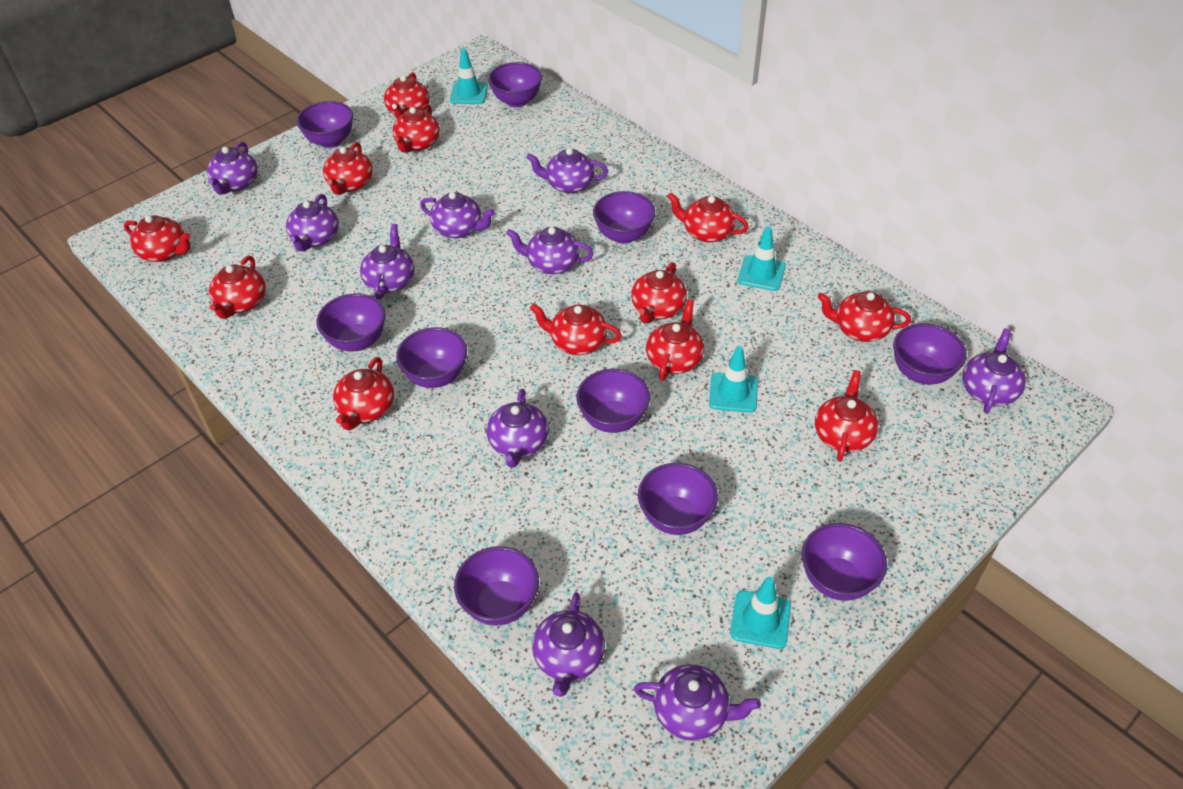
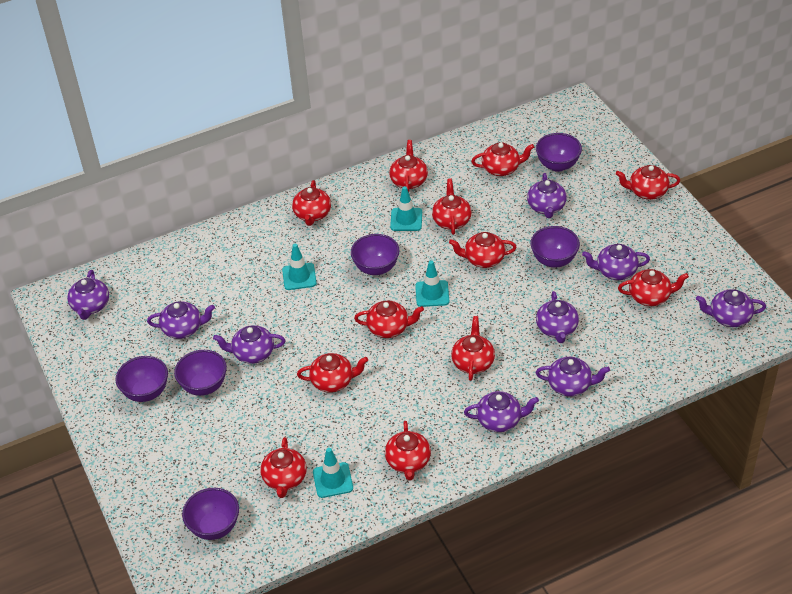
purple bowl: 10 -> 6
purple teapot: 10 -> 9

